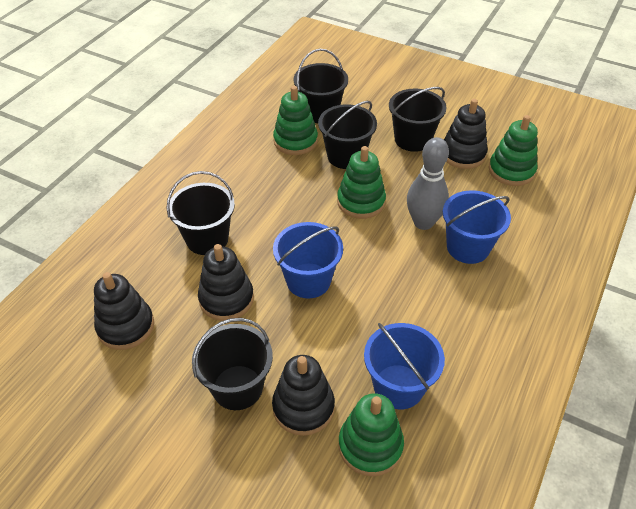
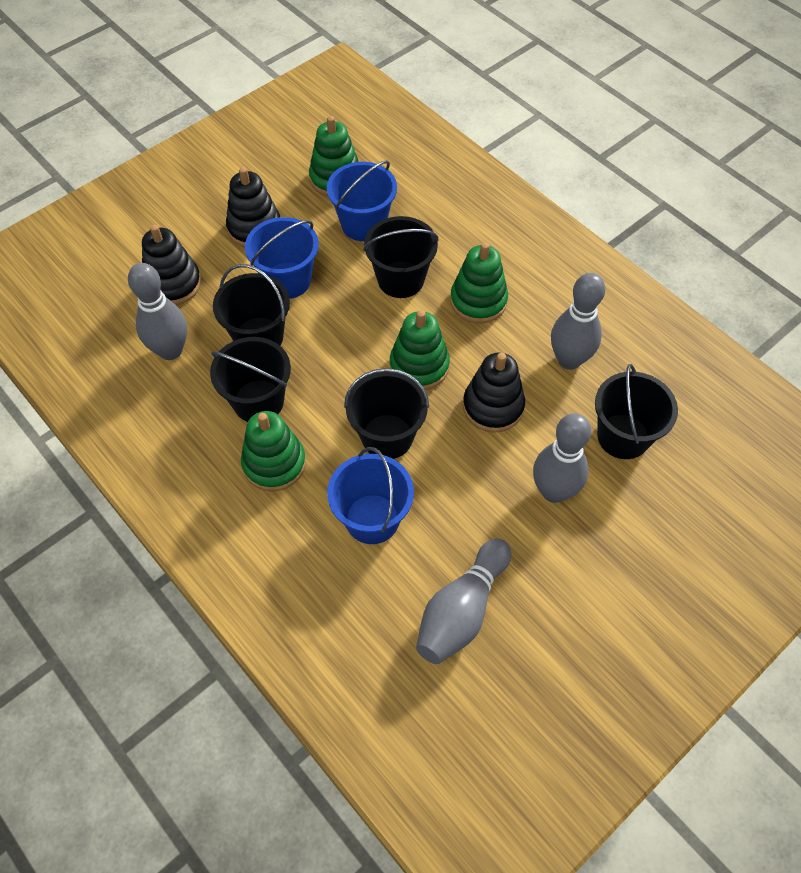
black stacking toy: 4 -> 3
grey bowling pin: 1 -> 4

